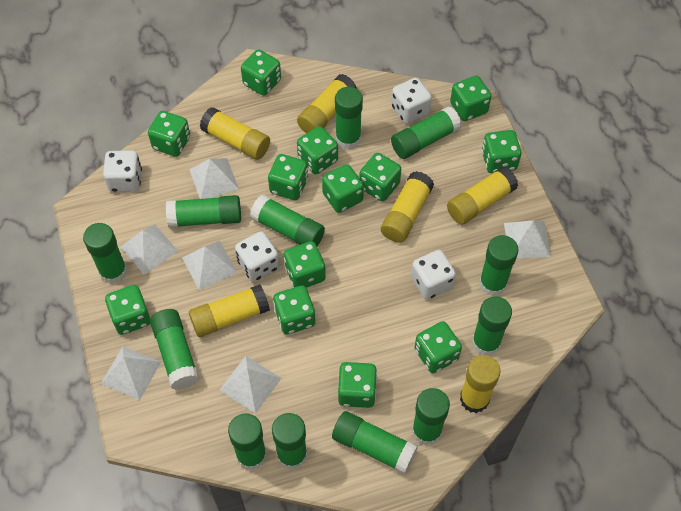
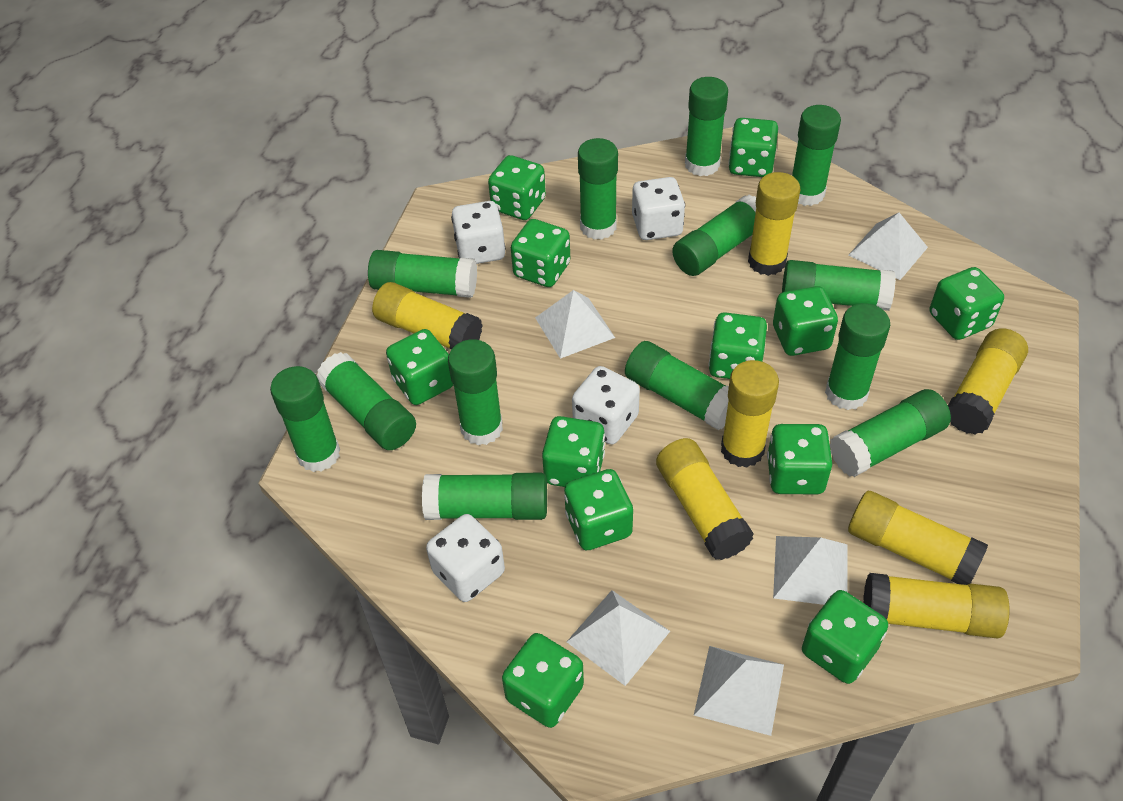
green dice: 13 -> 12
green glue stick: 12 -> 13
white pyramid: 6 -> 5
yellow glue stick: 6 -> 7

